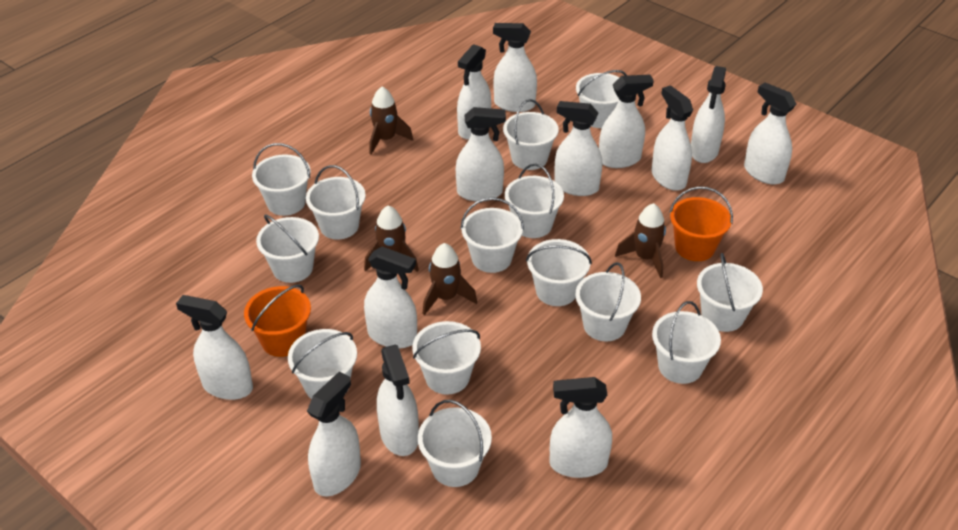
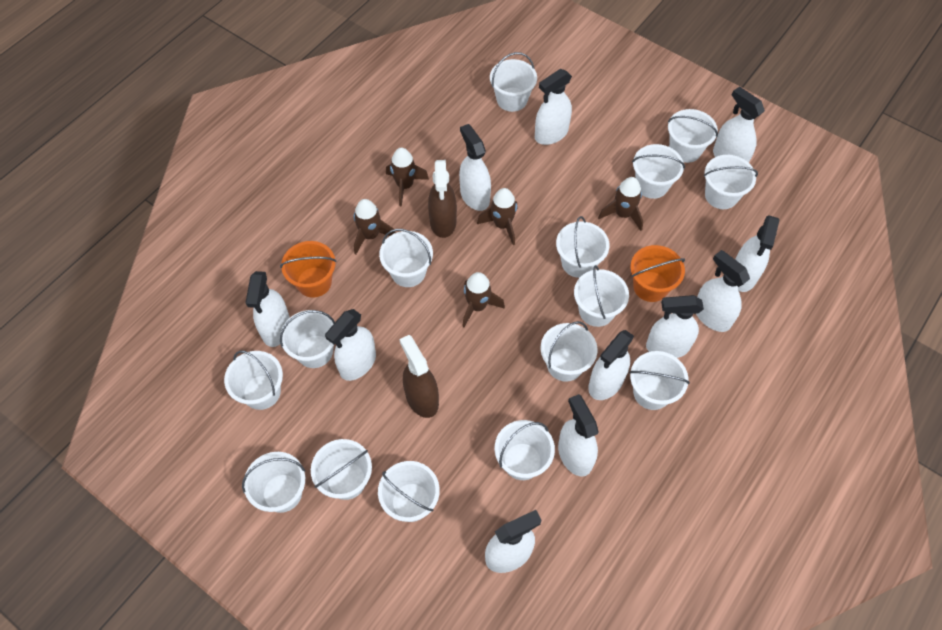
brown rocket: 4 -> 5
brown spray bottle: 0 -> 2
white bucket: 14 -> 15
white spray bottle: 13 -> 11

